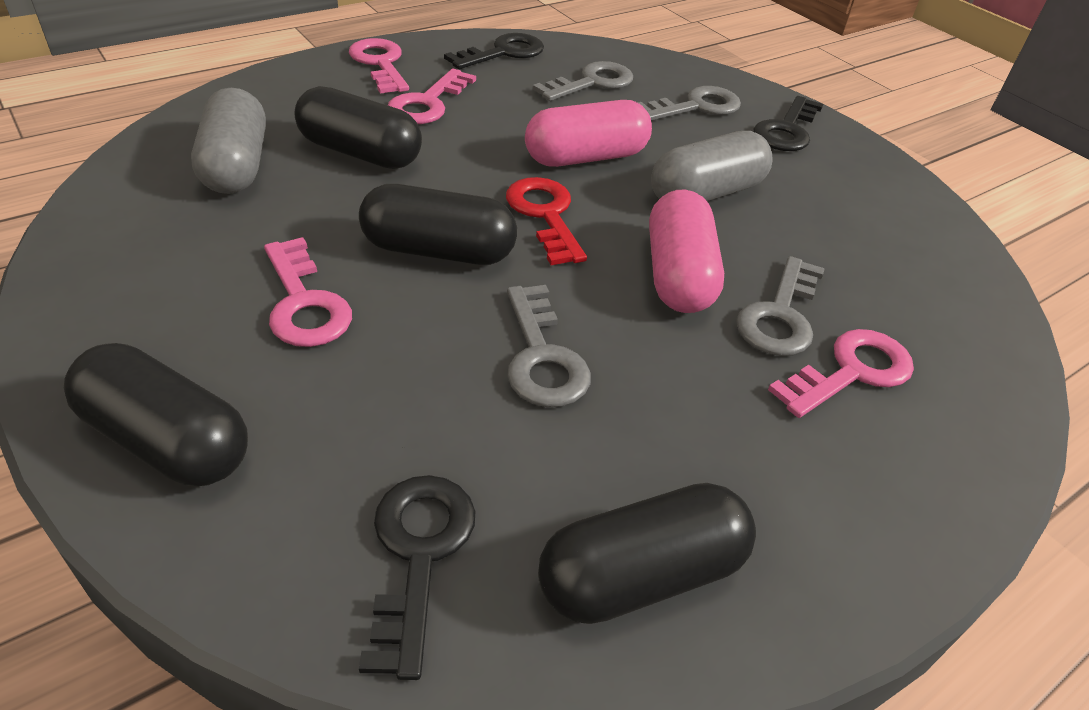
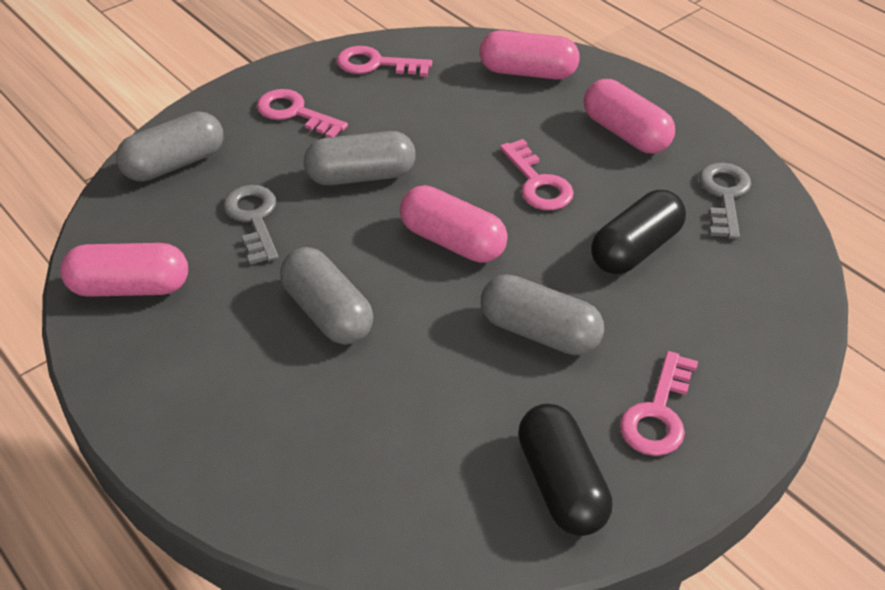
black capsule: 4 -> 2
black key: 3 -> 0
grey capsule: 2 -> 4
grey key: 4 -> 2
pink capsule: 2 -> 4
red key: 1 -> 0

